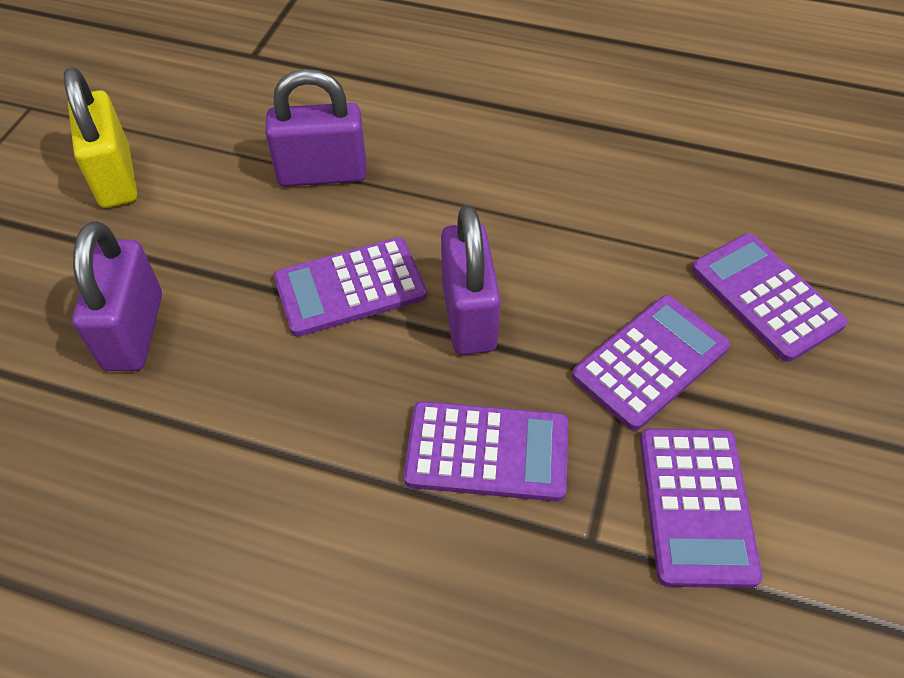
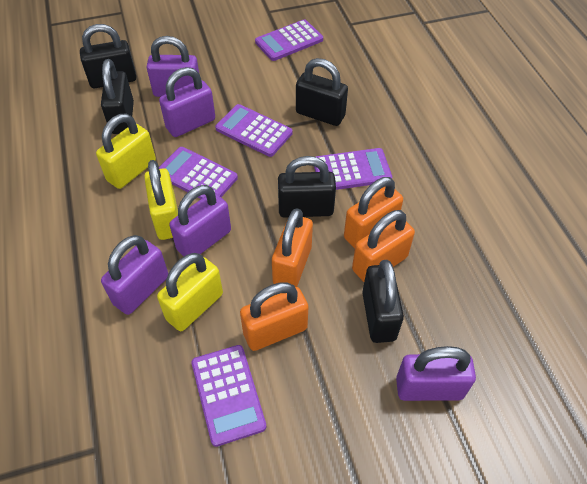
black padlock: 0 -> 5
orange padlock: 0 -> 4
purple padlock: 3 -> 5
yellow padlock: 1 -> 3

